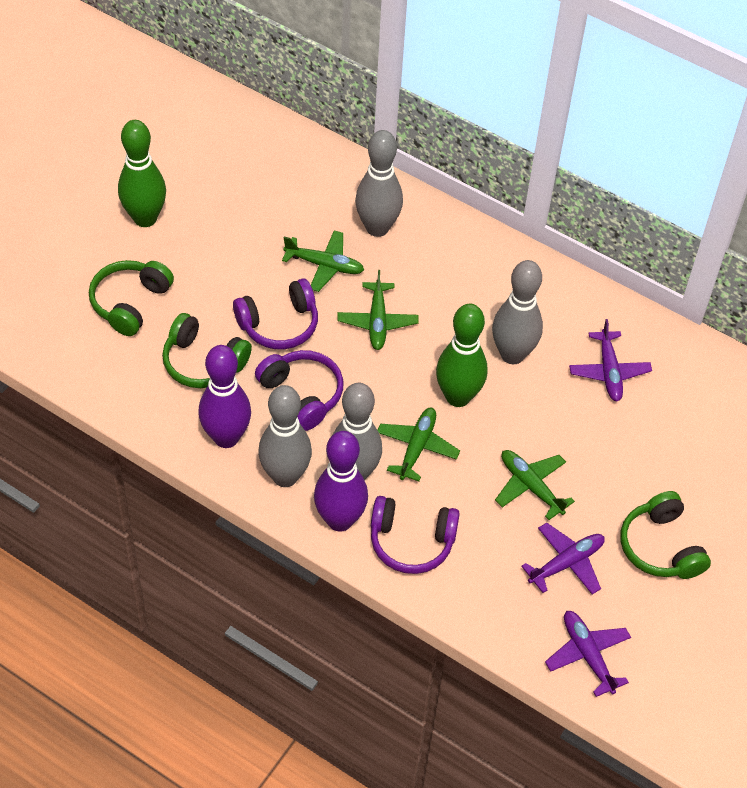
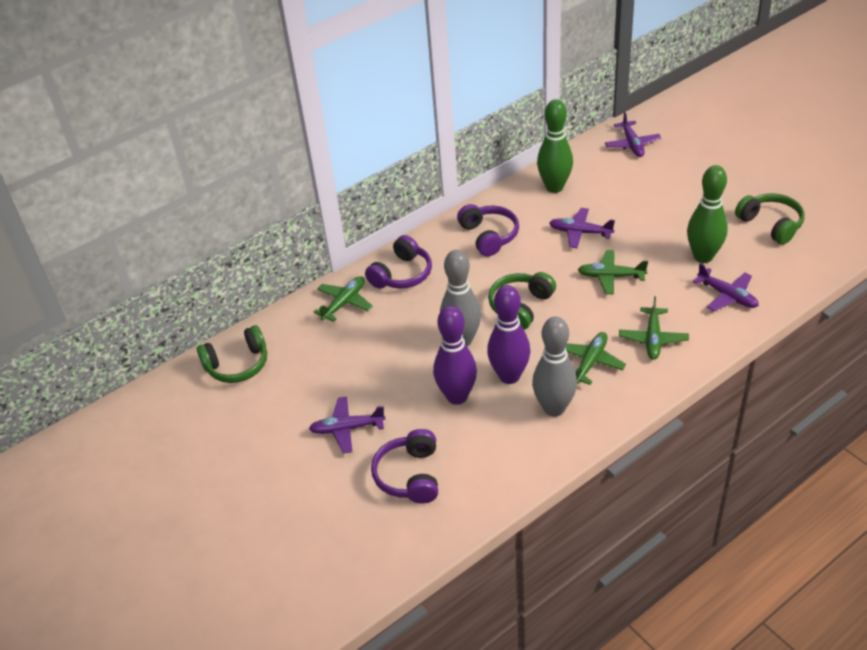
grey bowling pin: 4 -> 2
purple plane: 3 -> 4

